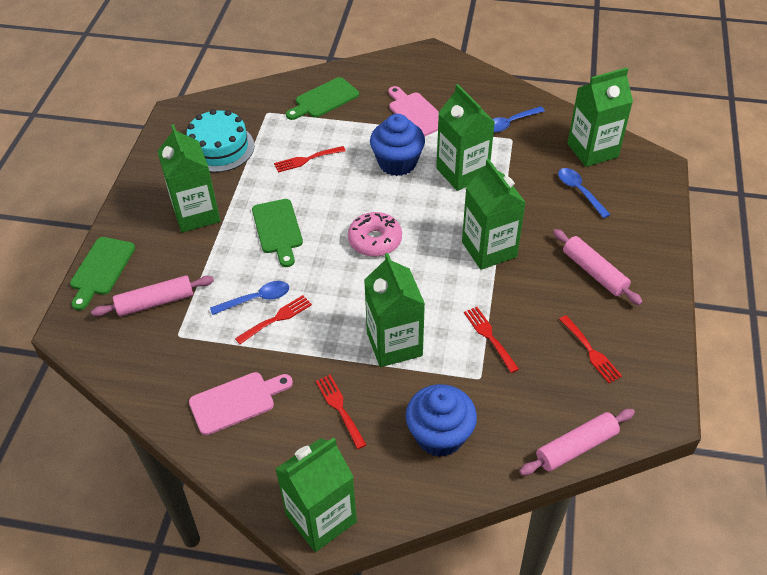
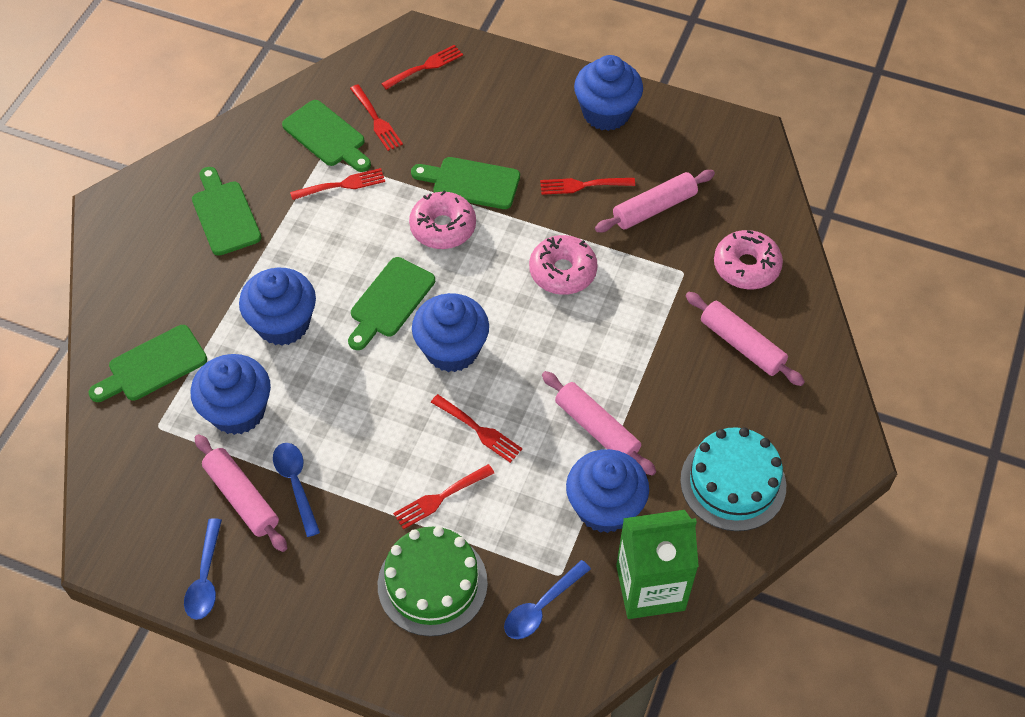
blue cupcake: 2 -> 5
green cake: 0 -> 1
green carton: 6 -> 1
green cutting board: 3 -> 5
pink cutting board: 2 -> 0
pink donut: 1 -> 3
pink rolling pin: 3 -> 4
red fork: 5 -> 6

